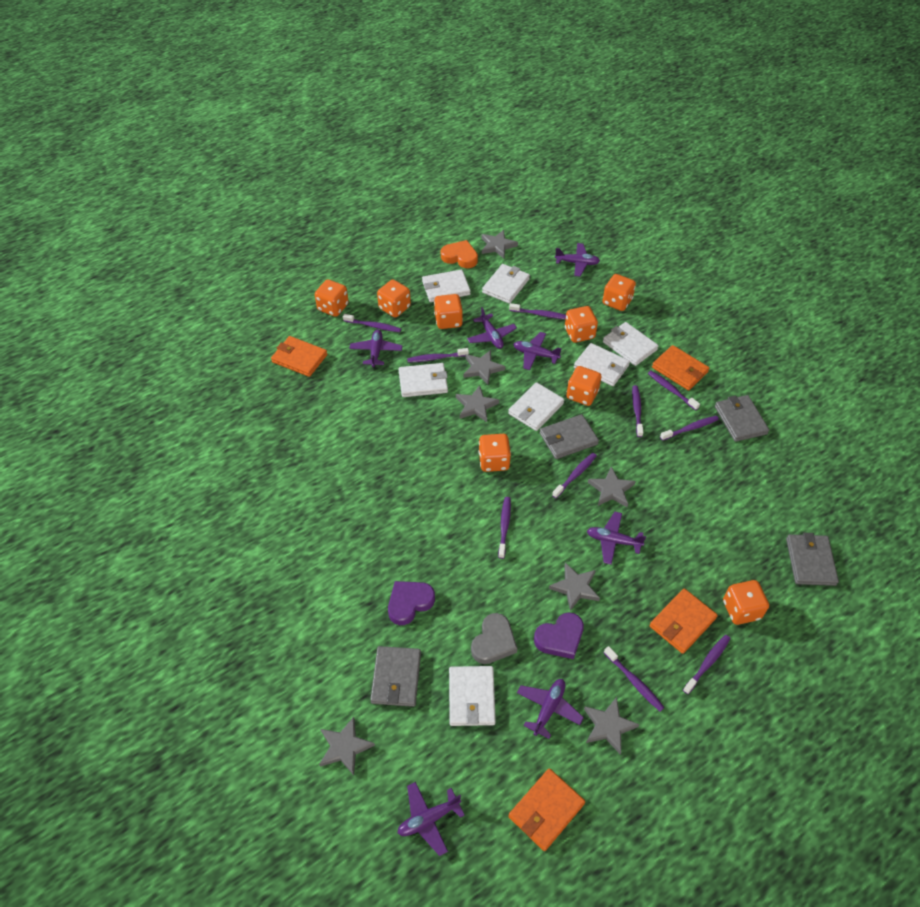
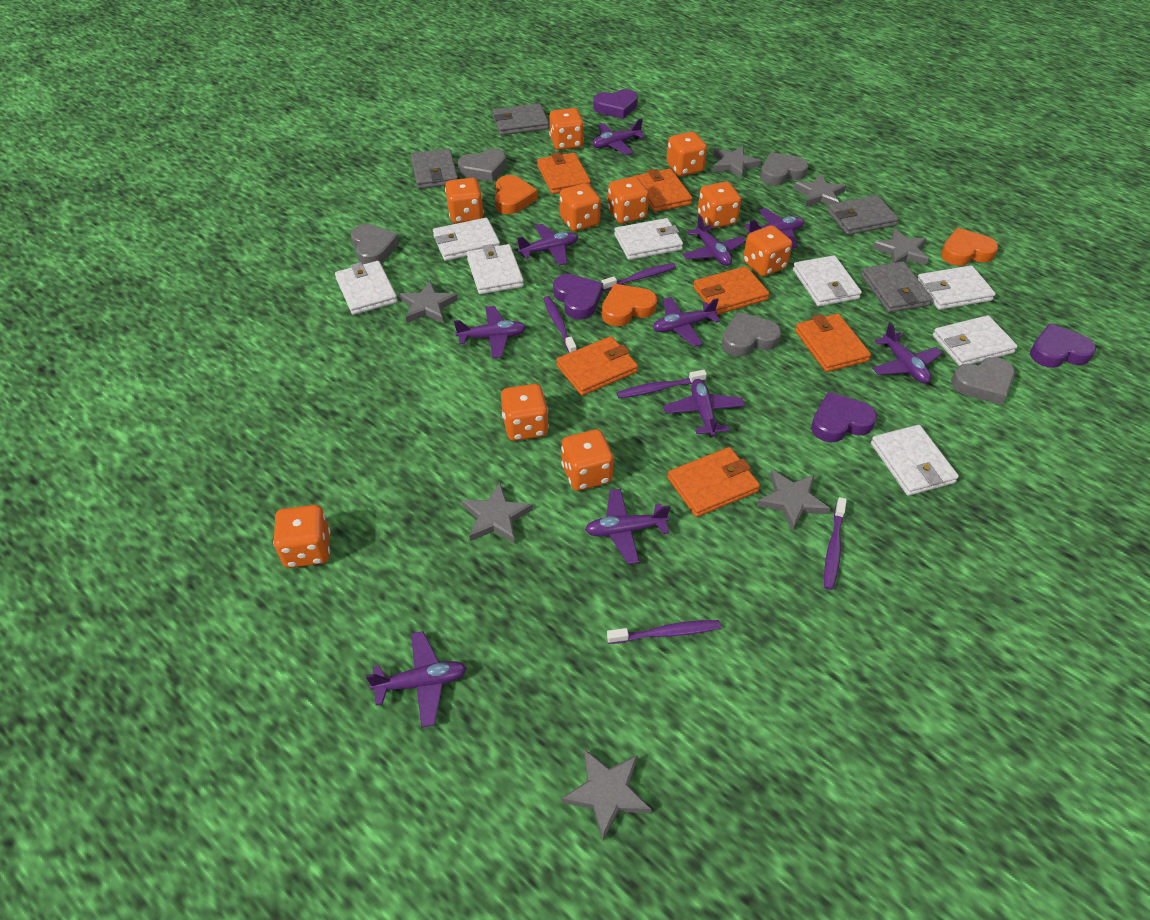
grey heart: 1 -> 5
orange dice: 8 -> 10
orange heart: 1 -> 3
orange wallet: 4 -> 6
purple heart: 2 -> 4
purple plane: 7 -> 10
purple toothbrush: 10 -> 5
white wallet: 7 -> 8

